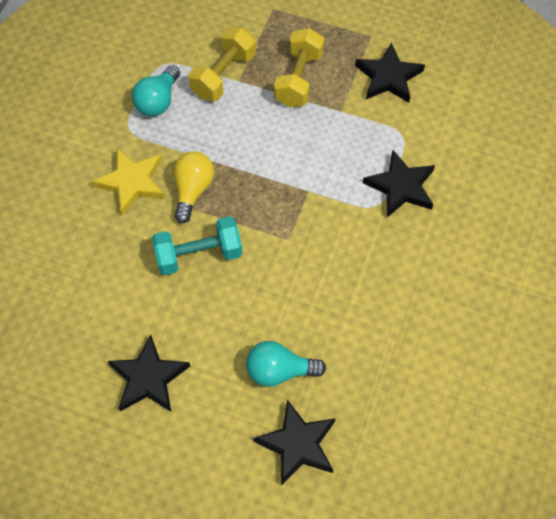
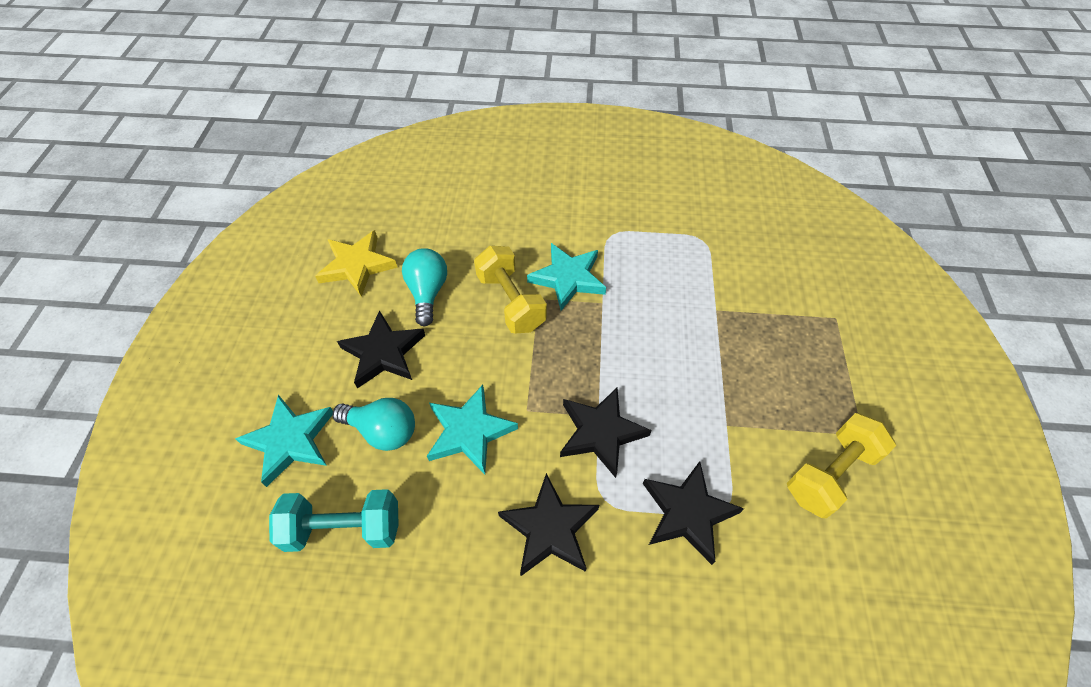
turquoise star: 0 -> 3
yellow light bulb: 1 -> 0

